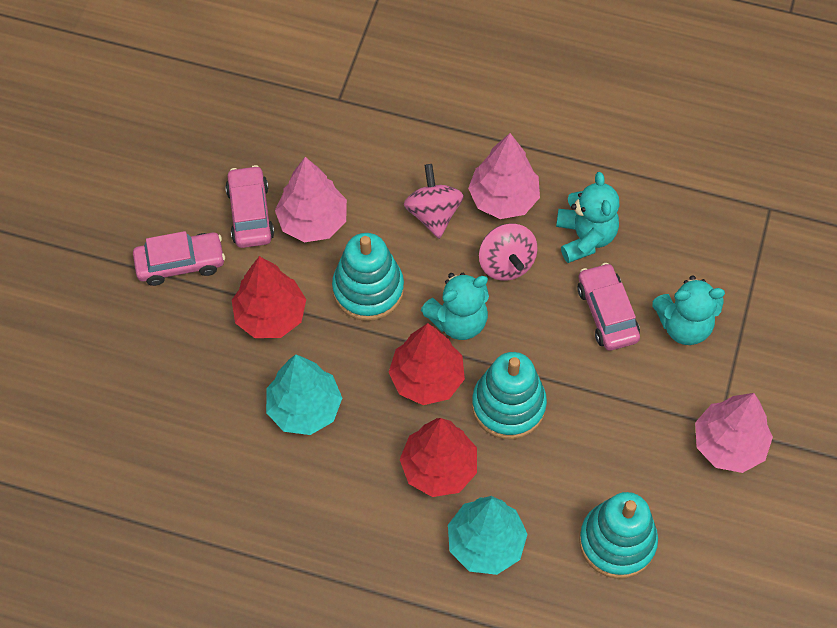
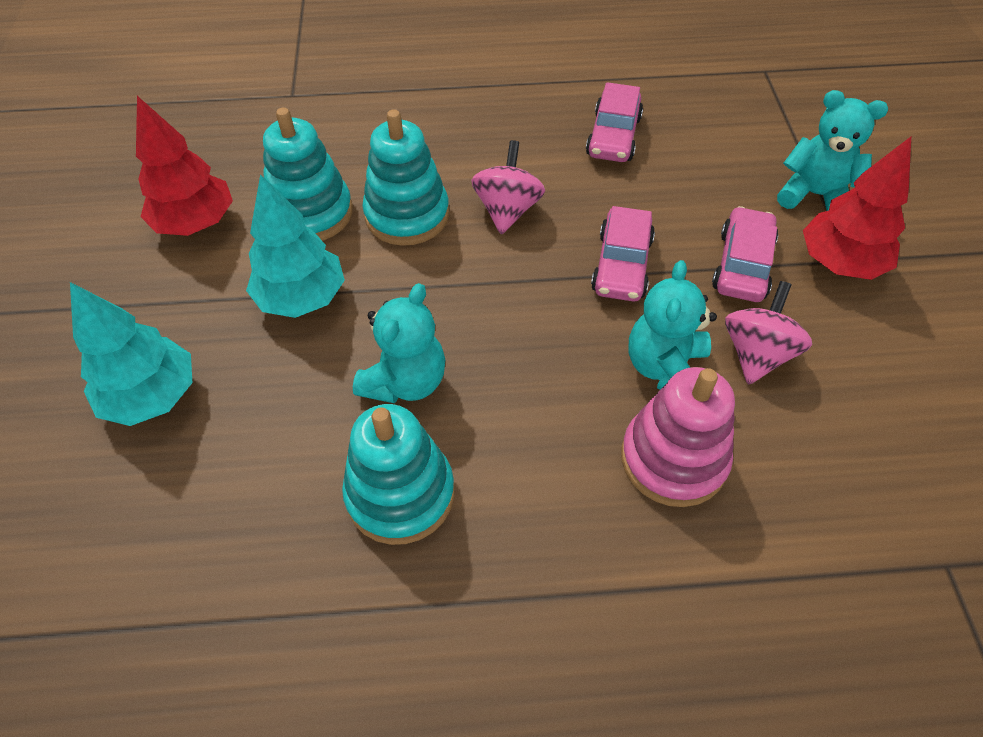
pink stacking toy: 0 -> 1
pink tree: 3 -> 0
red tree: 3 -> 2

